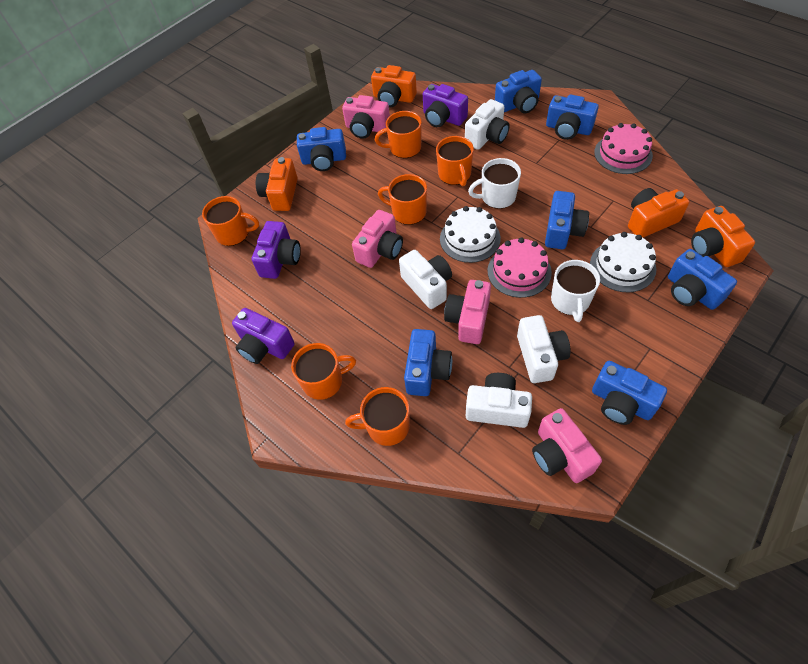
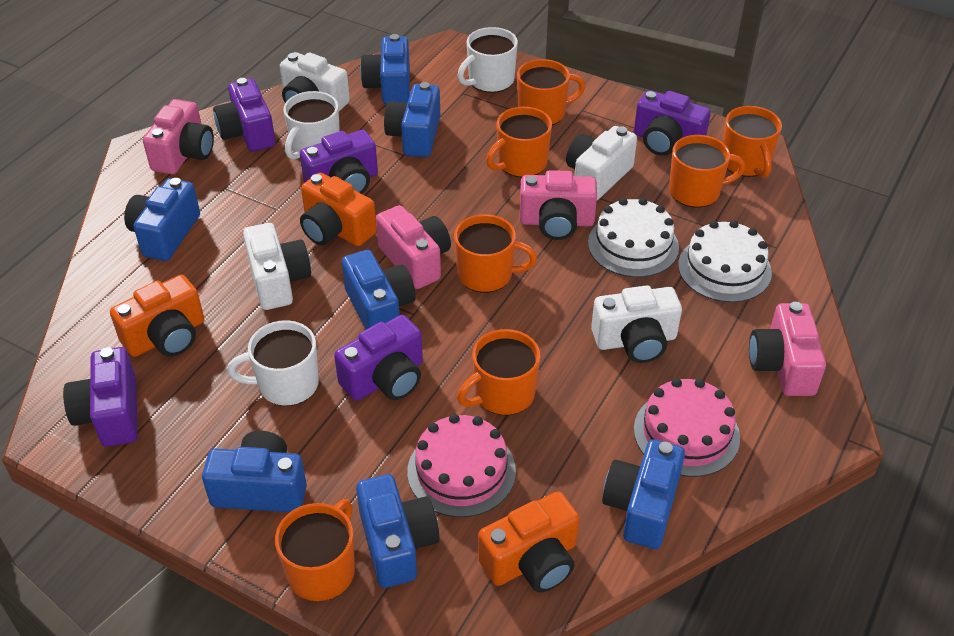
orange camera: 4 -> 3
orange mug: 6 -> 7
purple camera: 3 -> 5
white mug: 2 -> 3

